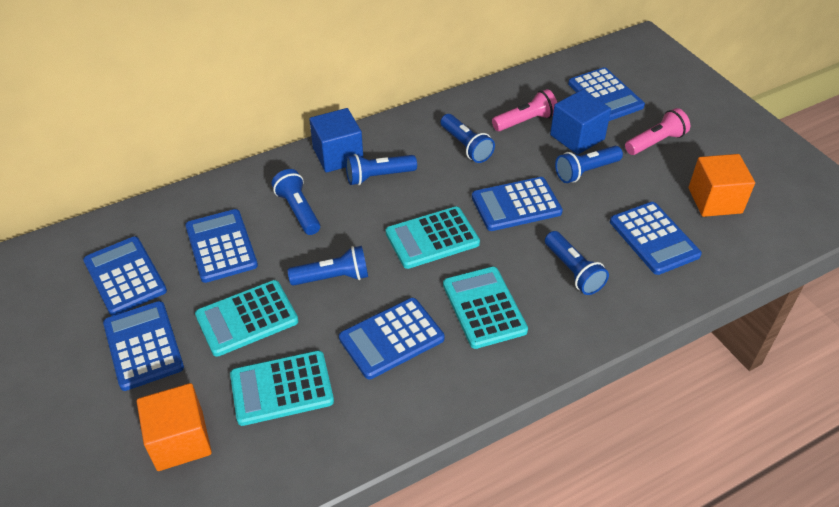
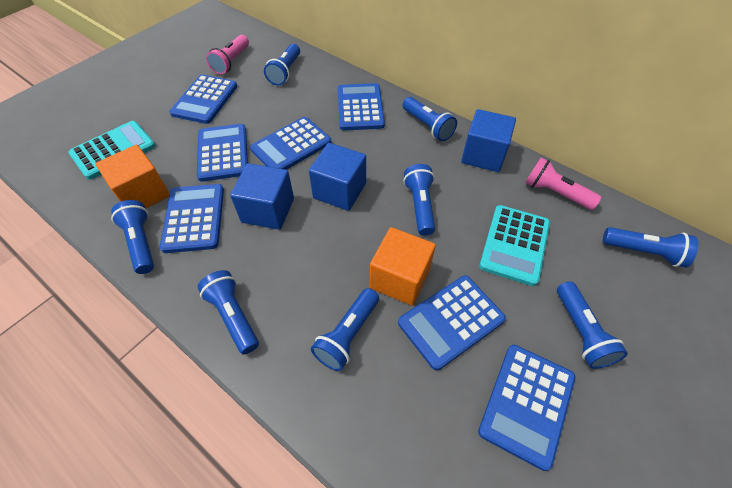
blue cube: 2 -> 3
blue flashlight: 6 -> 8
turquoise calculator: 4 -> 2

